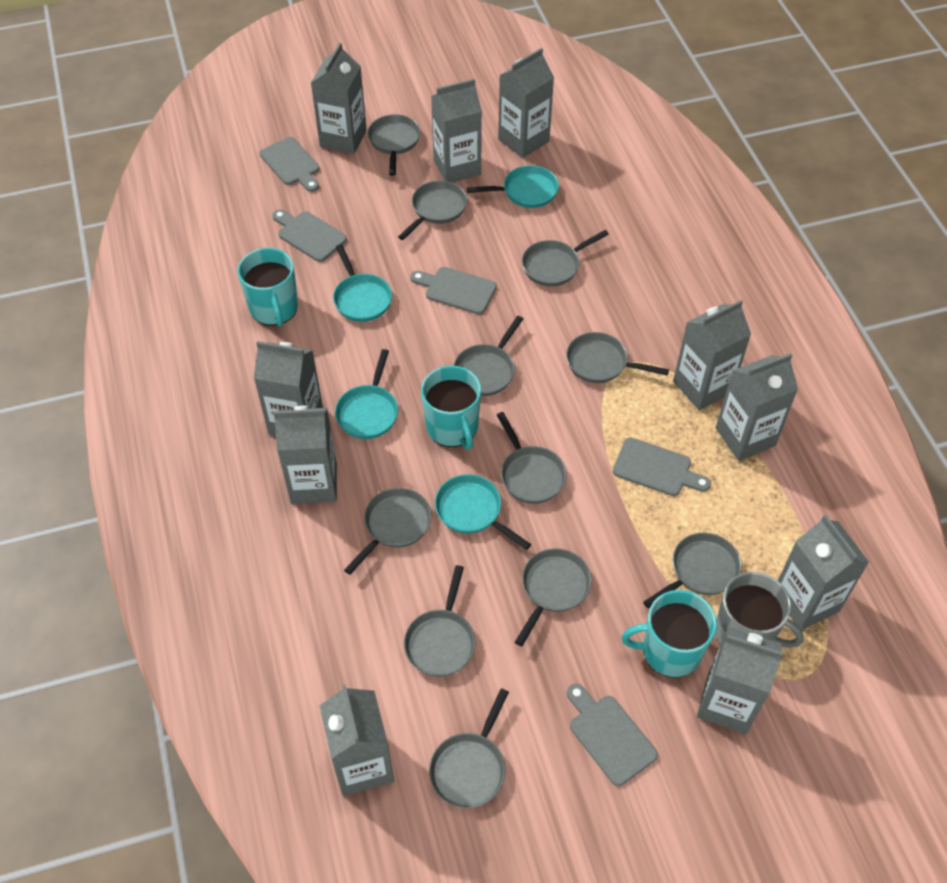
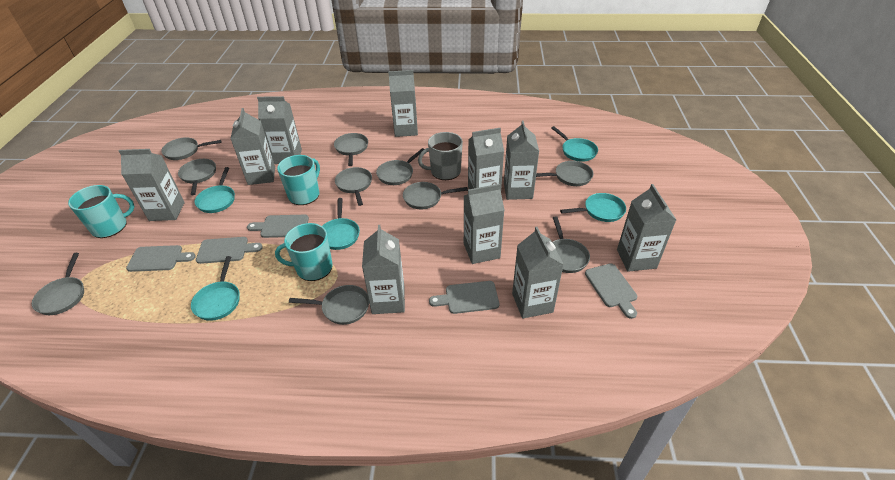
grey pan: 11 -> 10
turquoise pan: 4 -> 5

